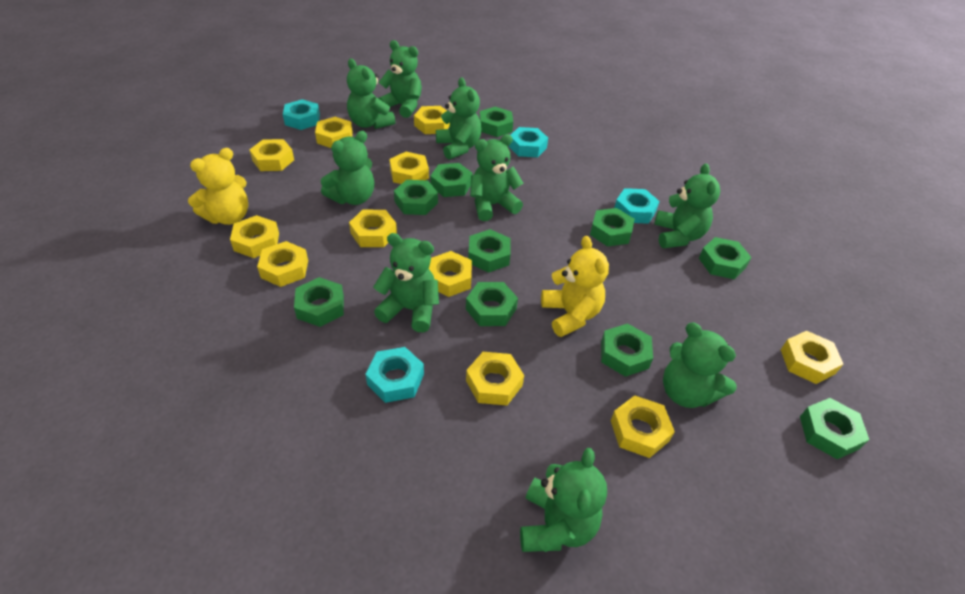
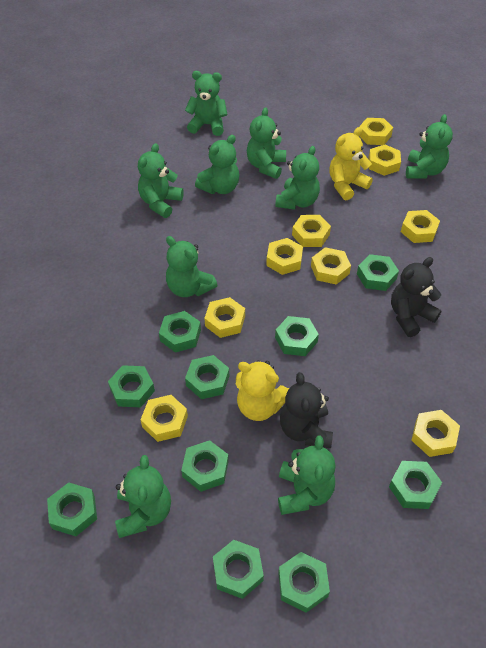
black teddy bear: 0 -> 2
turquoise nut: 4 -> 0
yellow nut: 11 -> 9

